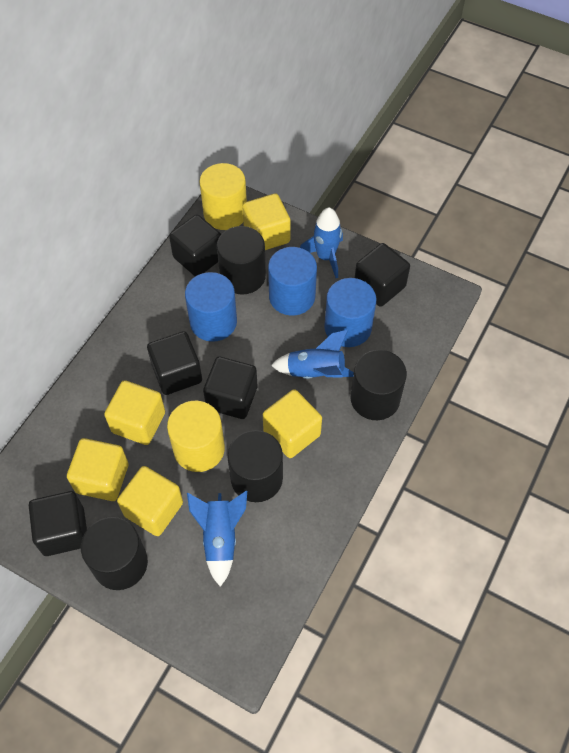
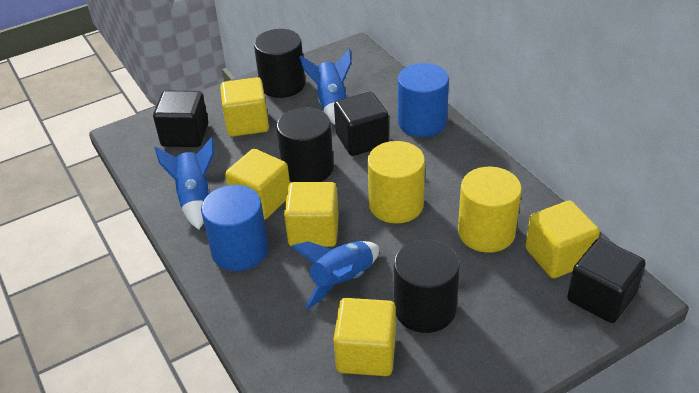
black cube: 5 -> 3
black cylinder: 4 -> 3
blue cylinder: 3 -> 2

